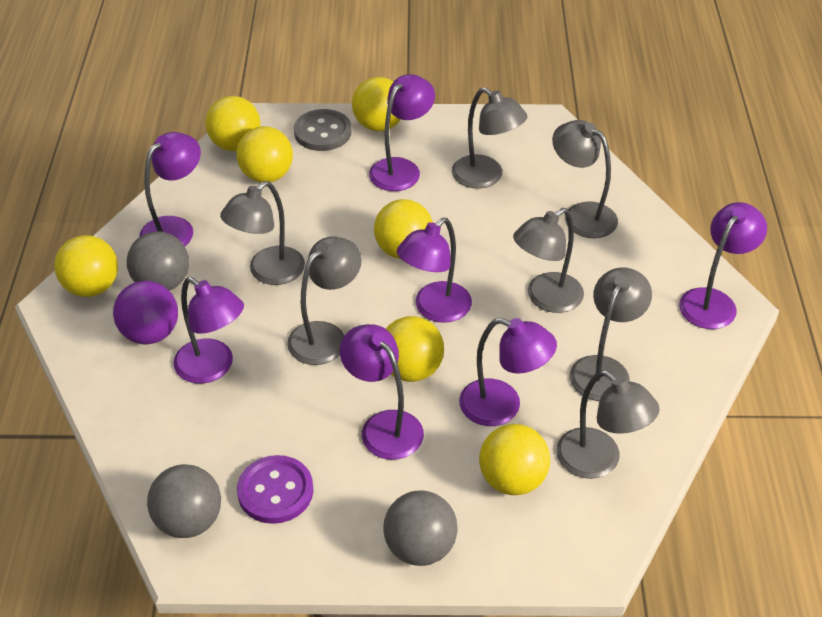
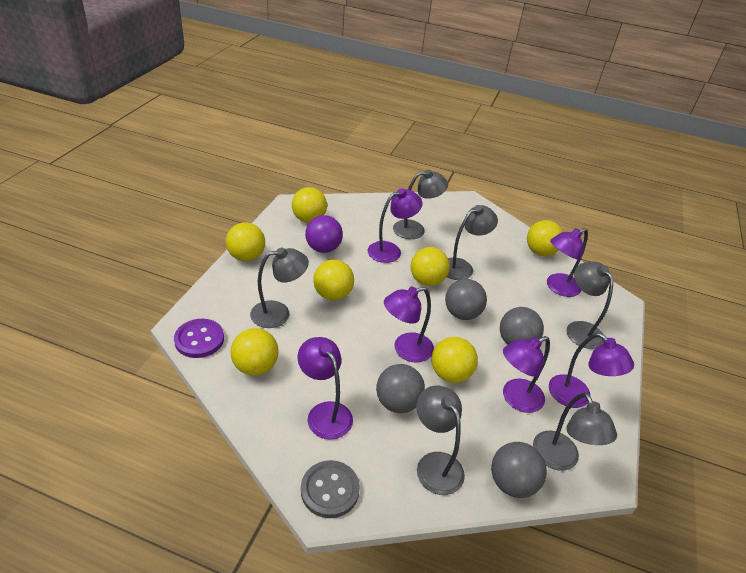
grey ball: 3 -> 4
grey lamp: 7 -> 6
purple lamp: 7 -> 6

